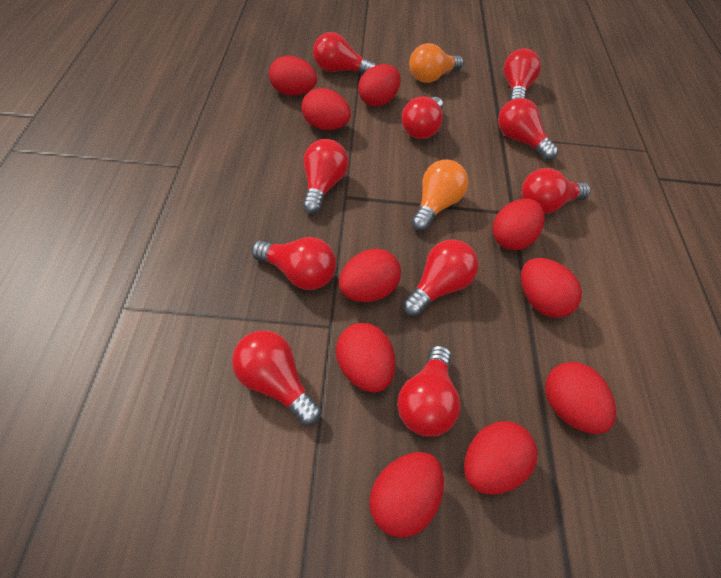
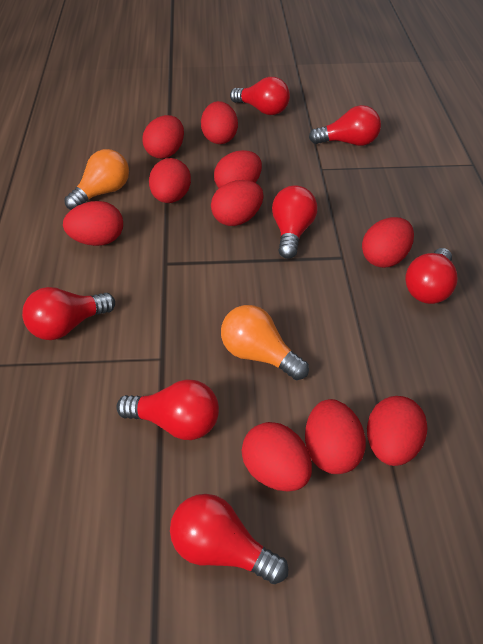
red light bulb: 10 -> 7

